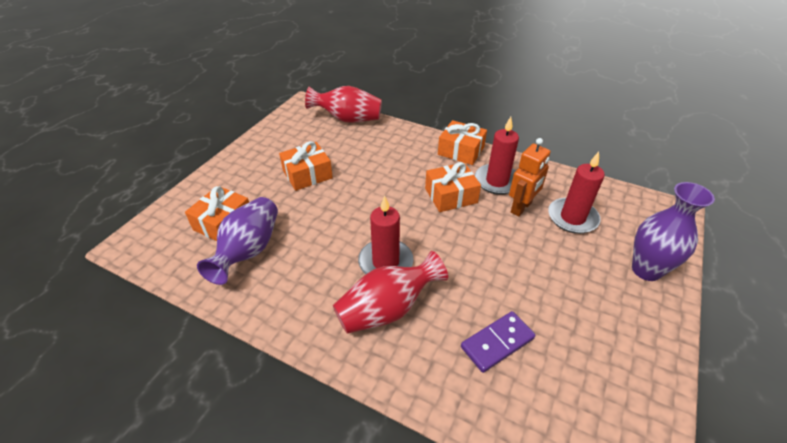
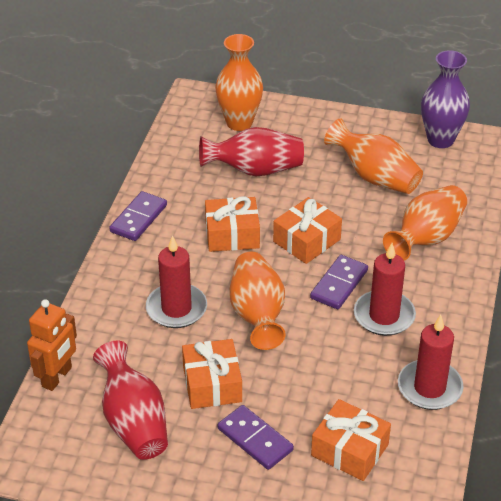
orange vase: 0 -> 4
purple domino: 1 -> 3
purple vase: 2 -> 1

